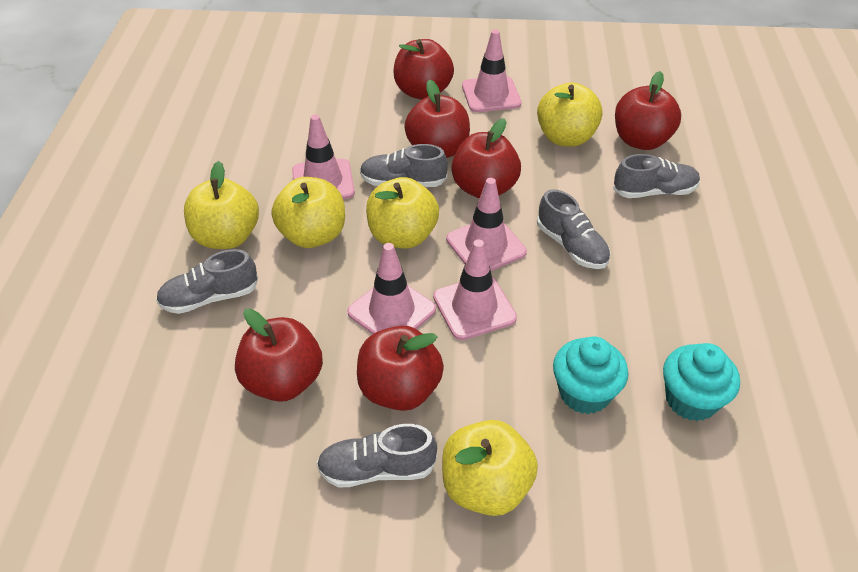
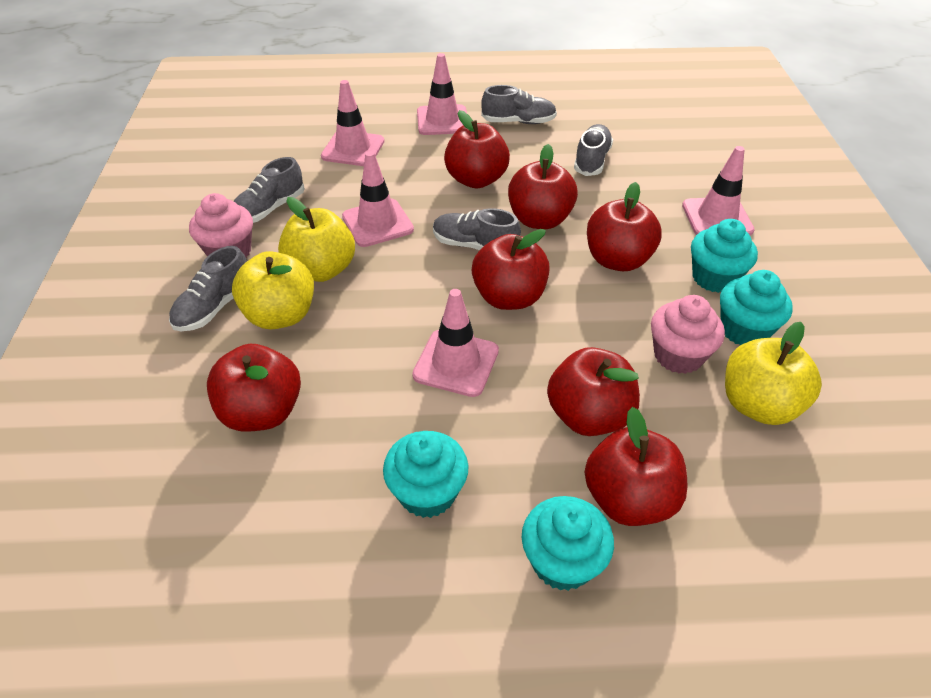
pink cupcake: 0 -> 2
red apple: 6 -> 7
turquoise cupcake: 2 -> 4
yellow apple: 5 -> 3

